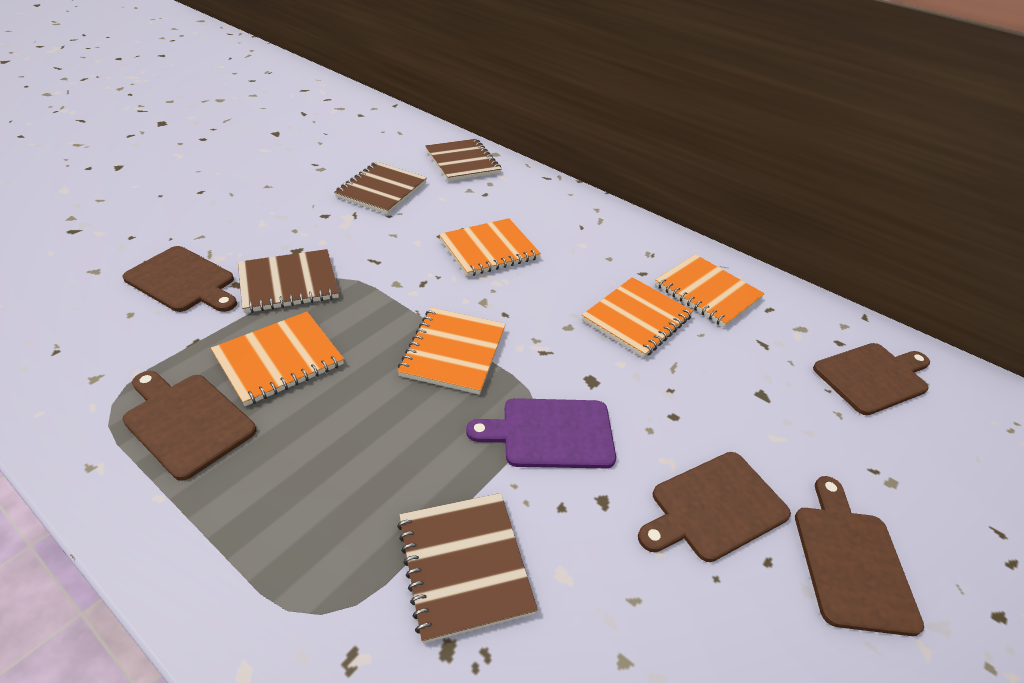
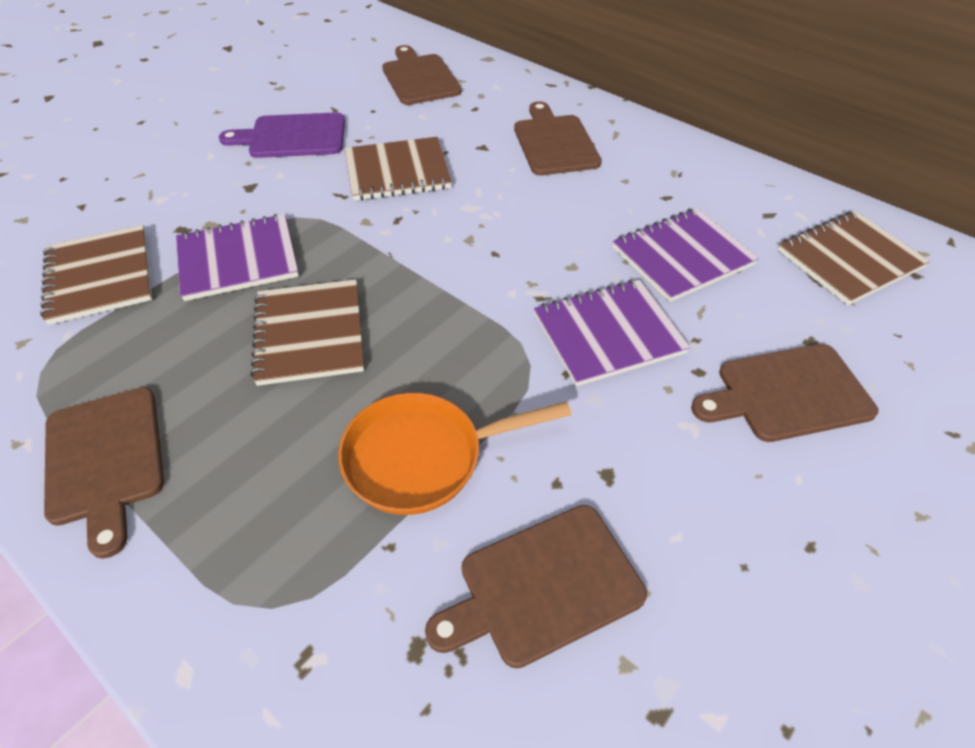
orange notebook: 5 -> 0
orange pan: 0 -> 1
purple notebook: 0 -> 3

